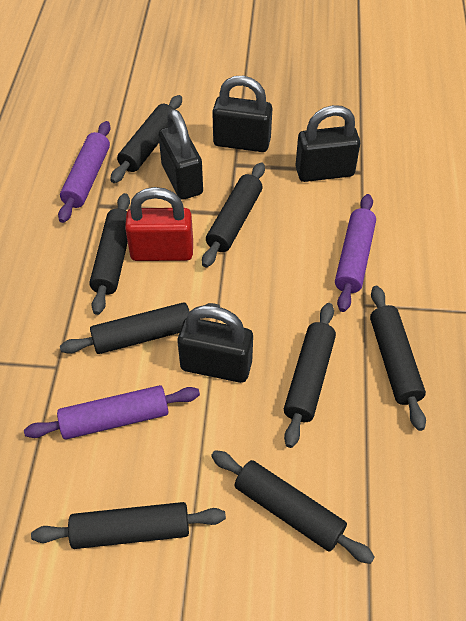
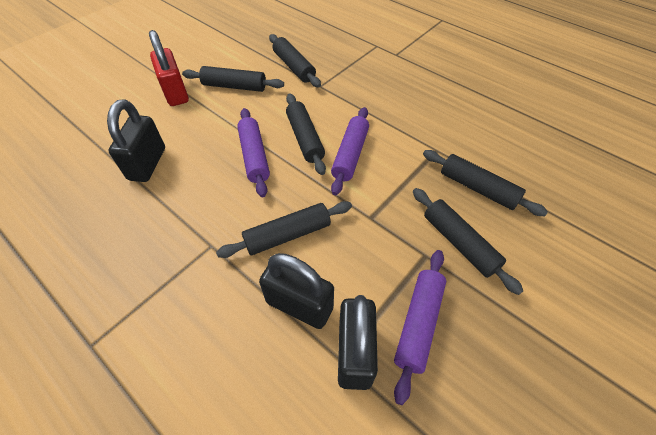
black padlock: 4 -> 3
black rolling pin: 8 -> 6

